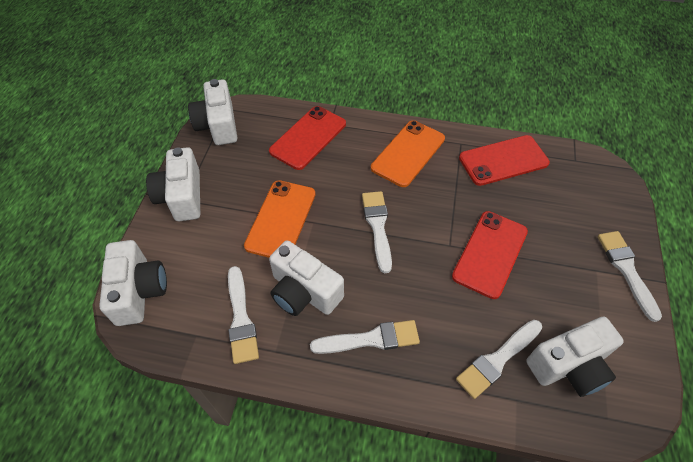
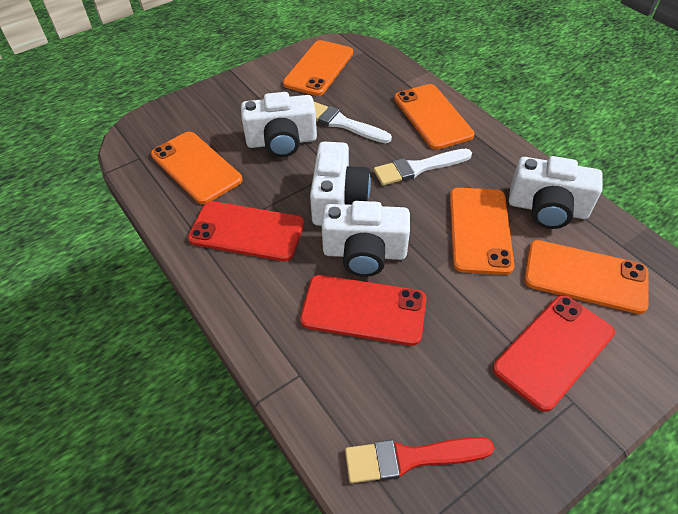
orange phone: 2 -> 5
red brush: 0 -> 1
white brush: 5 -> 2
white camera: 5 -> 4

